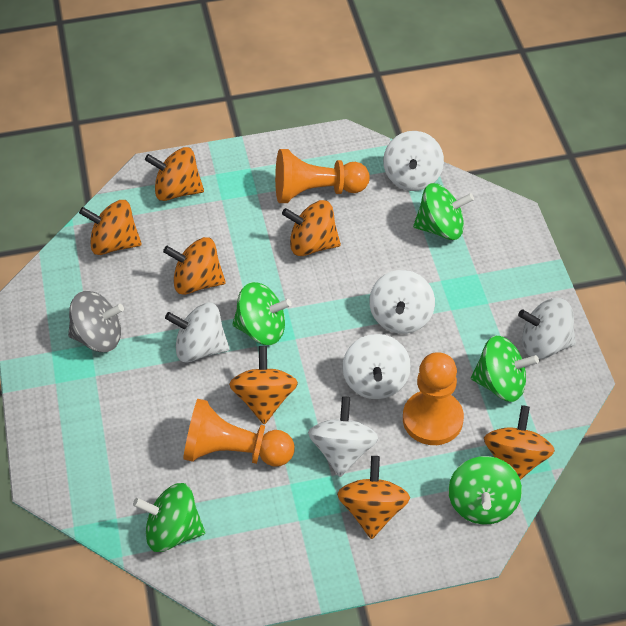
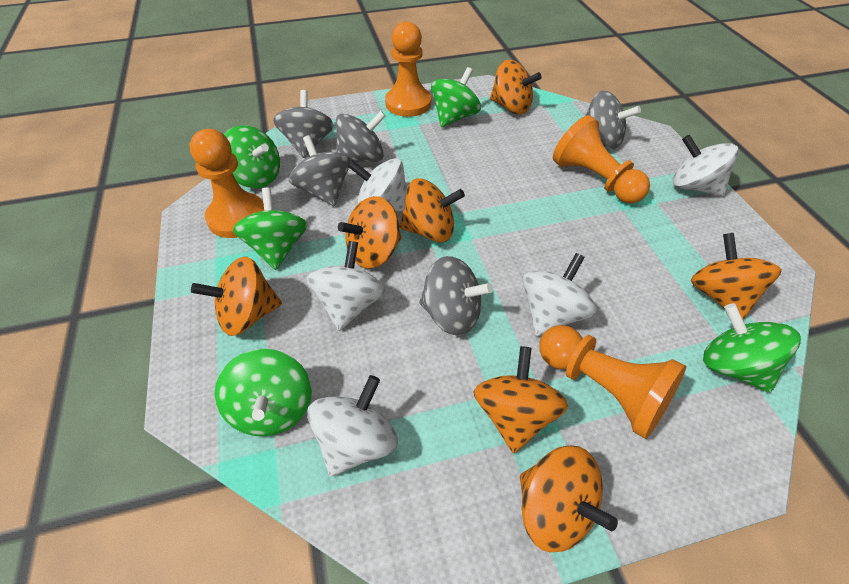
grey spinning top: 1 -> 5
orange pawn: 3 -> 4
white spinning top: 6 -> 5

